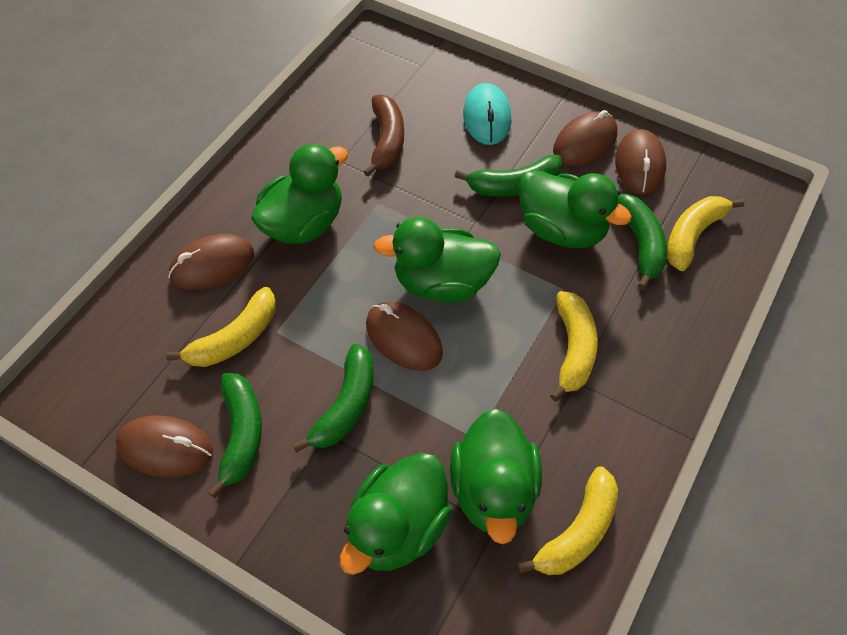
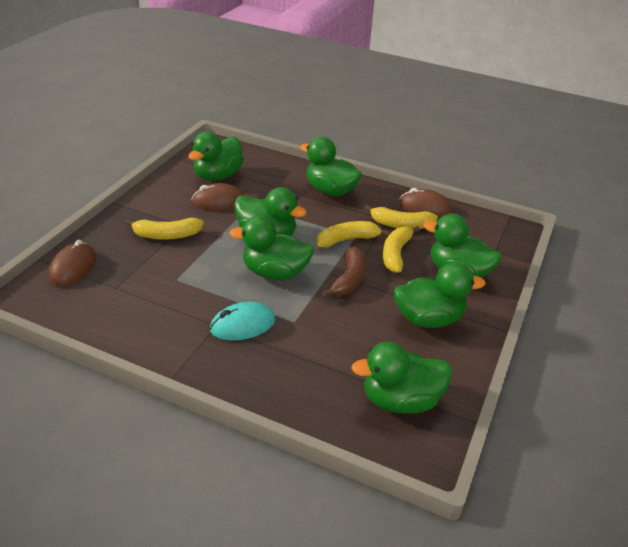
brown mouse: 5 -> 3
green banana: 4 -> 0
green duck: 5 -> 7

